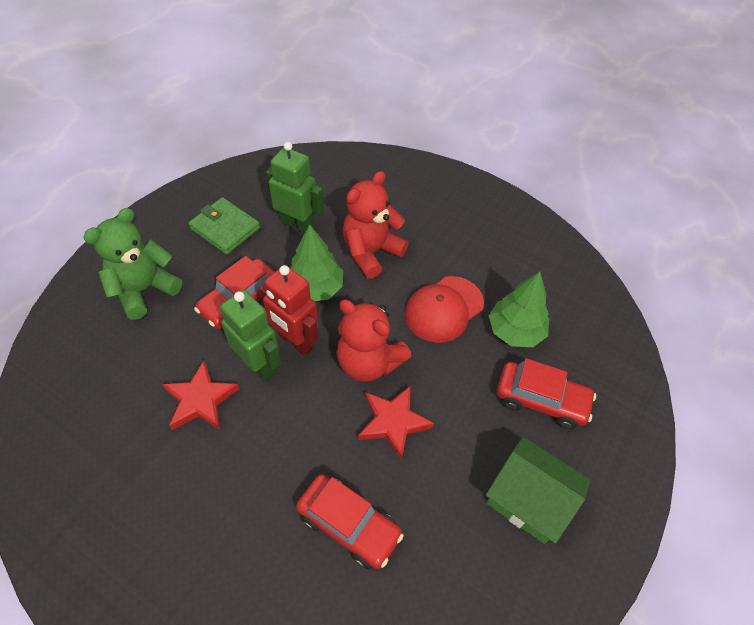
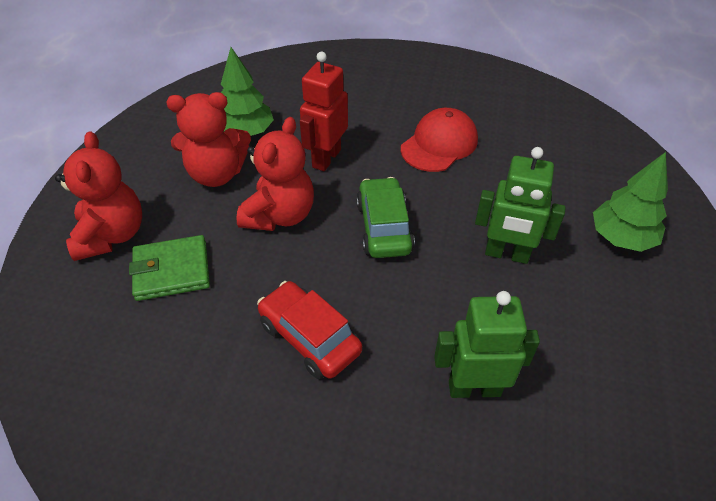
green car: 0 -> 1
green house: 1 -> 0
green teddy bear: 1 -> 0
red car: 3 -> 1
red star: 2 -> 0
red teddy bear: 2 -> 3

